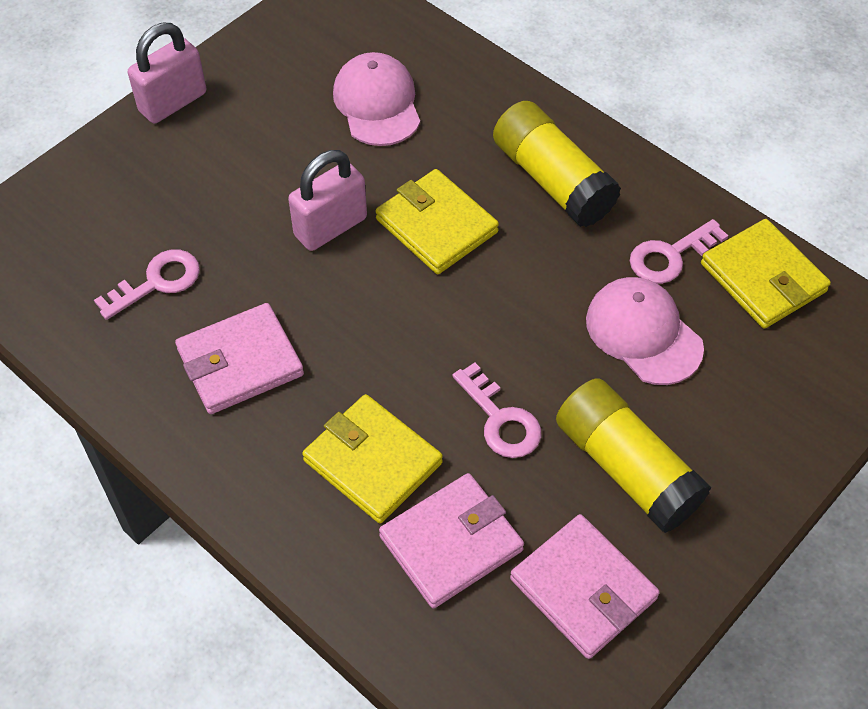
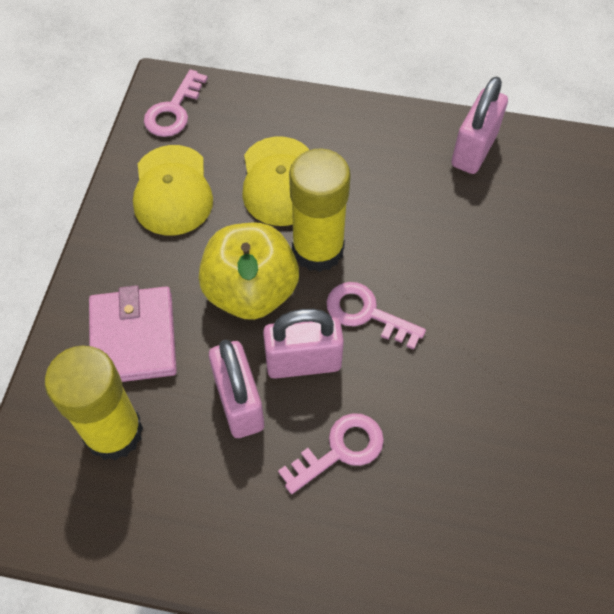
pink cap: 2 -> 0
pink padlock: 2 -> 3
pink wallet: 3 -> 1
yellow apple: 0 -> 1
yellow cap: 0 -> 2
yellow wallet: 3 -> 0

